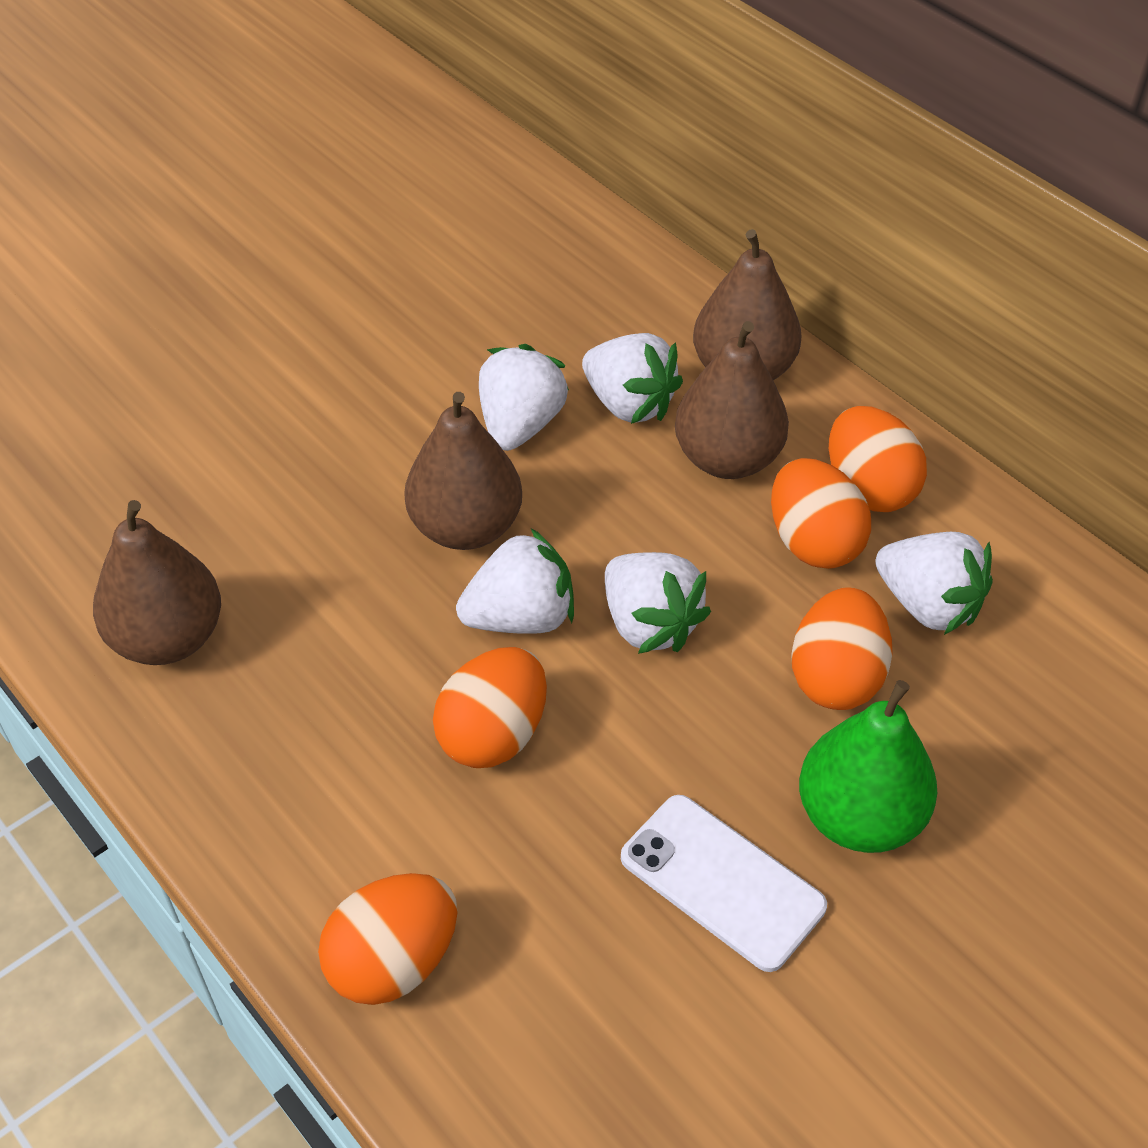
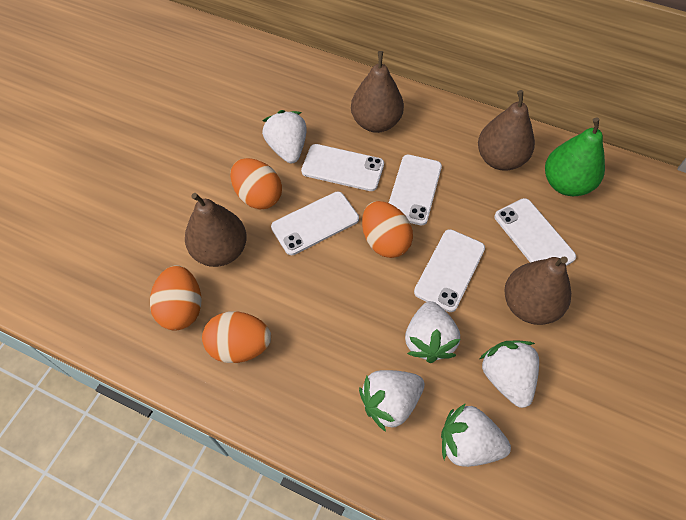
orange egg: 5 -> 4
white phone: 1 -> 5

